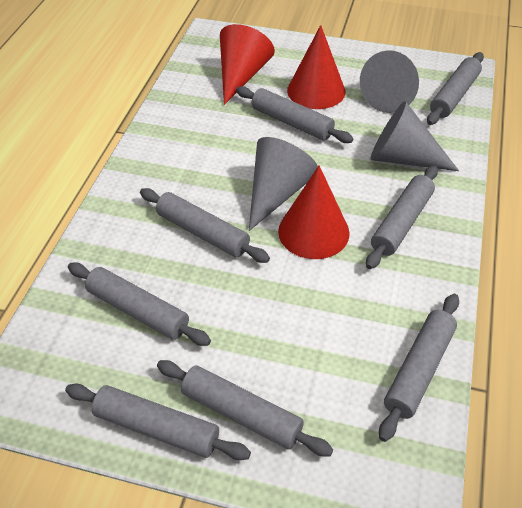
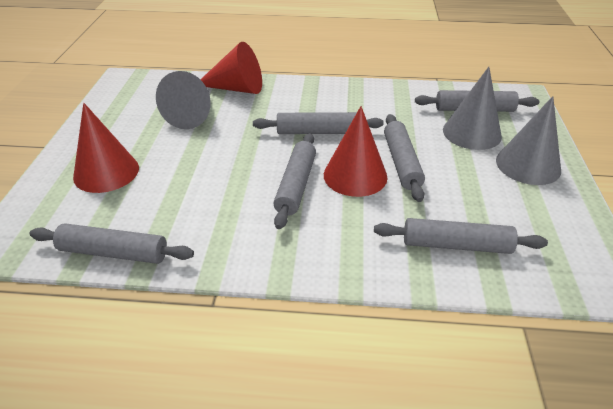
grey rolling pin: 8 -> 6

